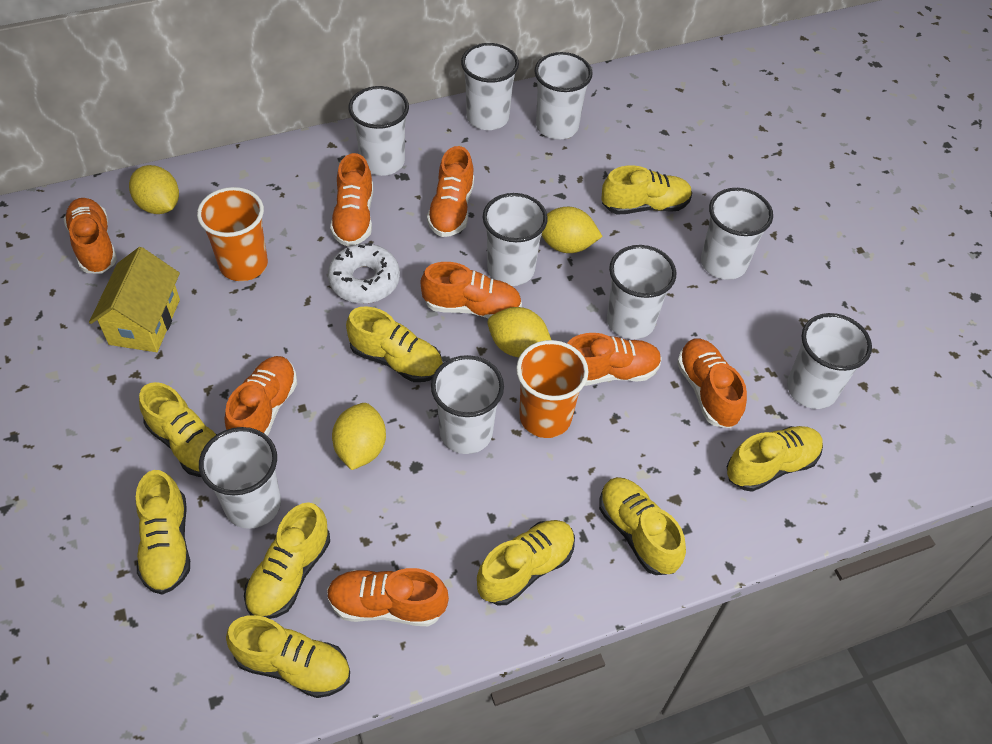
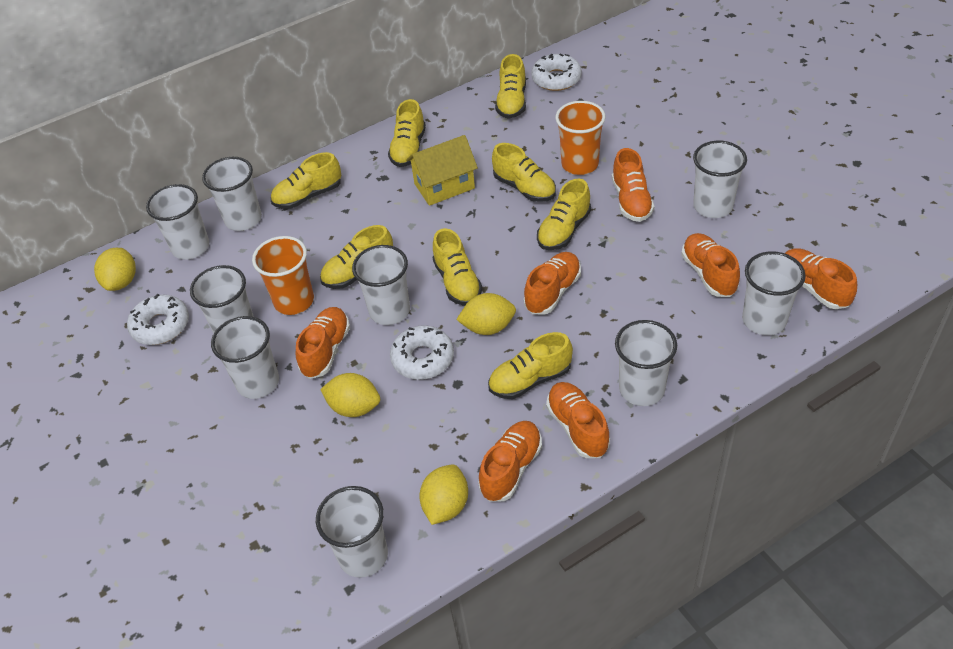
orange shoe: 8 -> 7
white donut: 1 -> 3
yellow shoe: 9 -> 8

